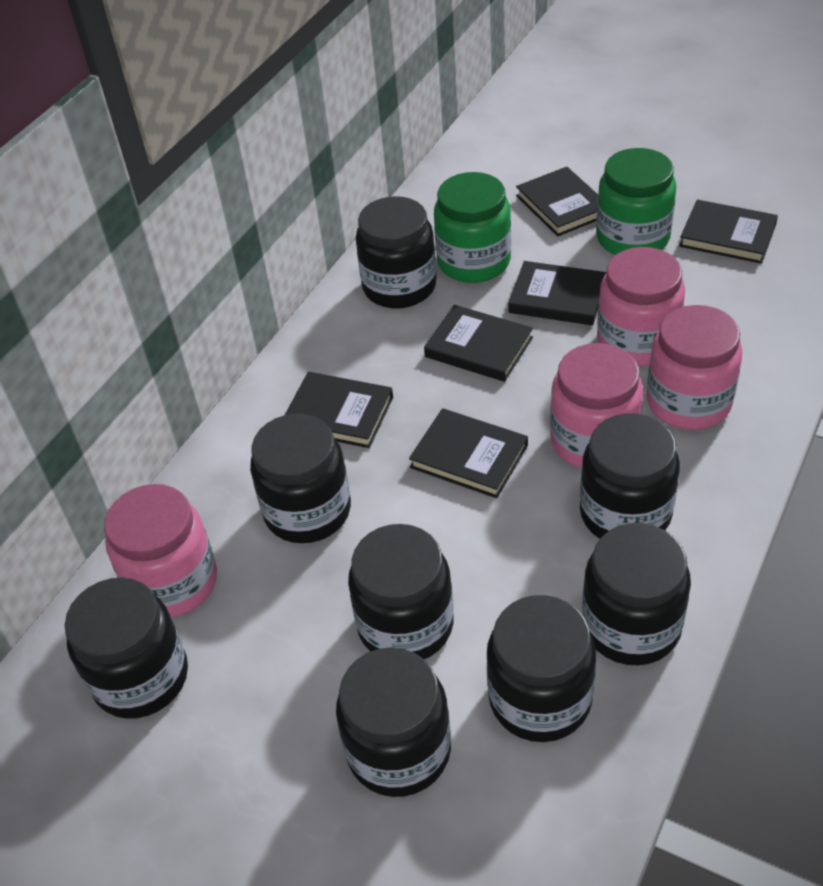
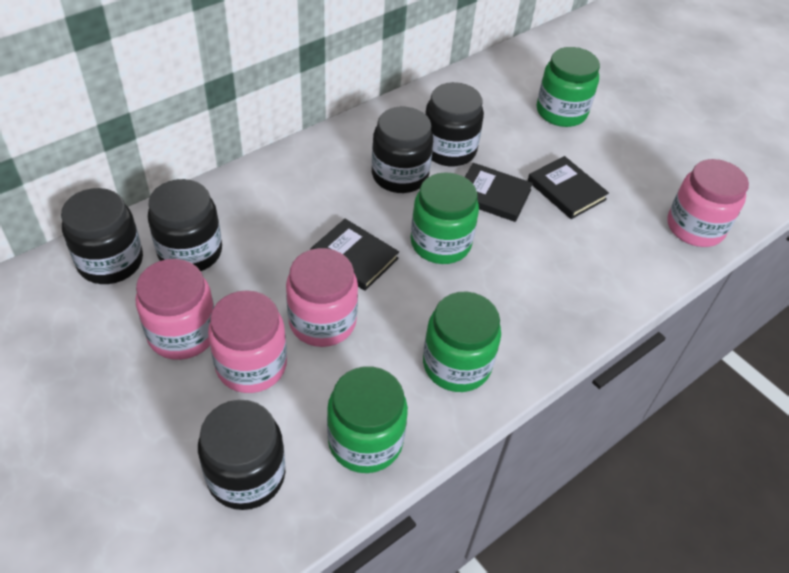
black book: 6 -> 3
black jar: 8 -> 5
green jar: 2 -> 4

